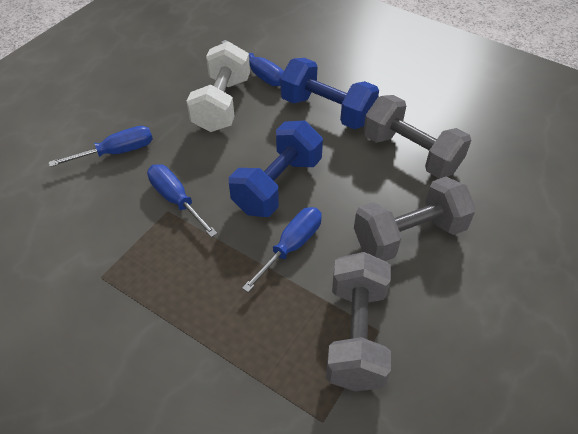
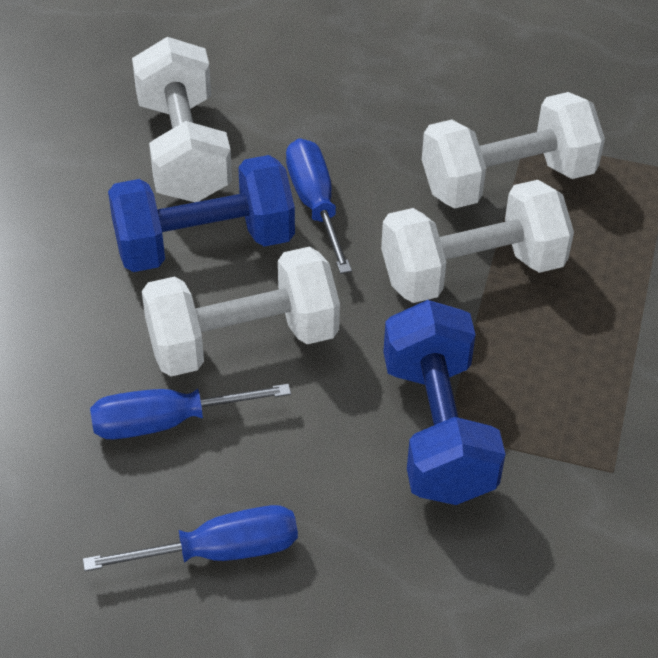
blue screwdriver: 4 -> 3
grey dumbbell: 3 -> 0
white dumbbell: 1 -> 4

